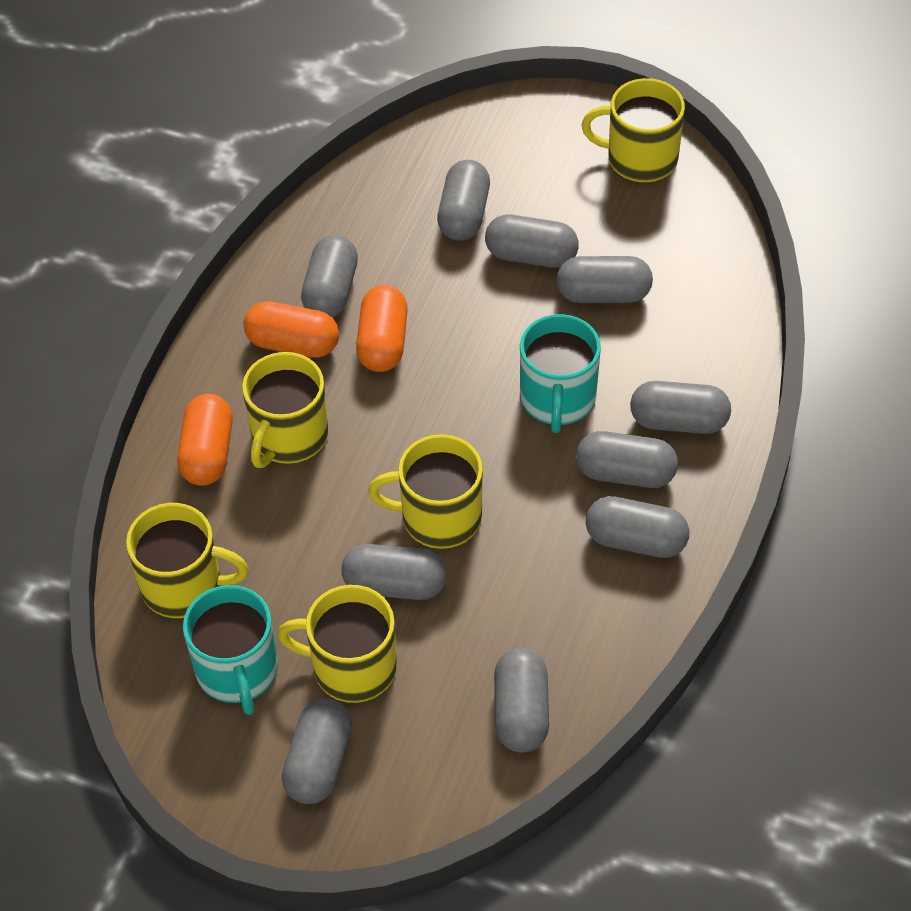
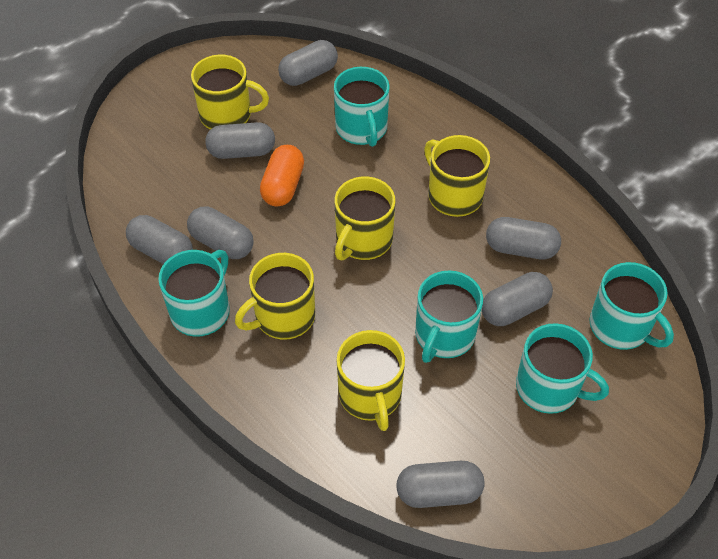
grey capsule: 10 -> 7
orange capsule: 3 -> 1
turquoise mug: 2 -> 5

